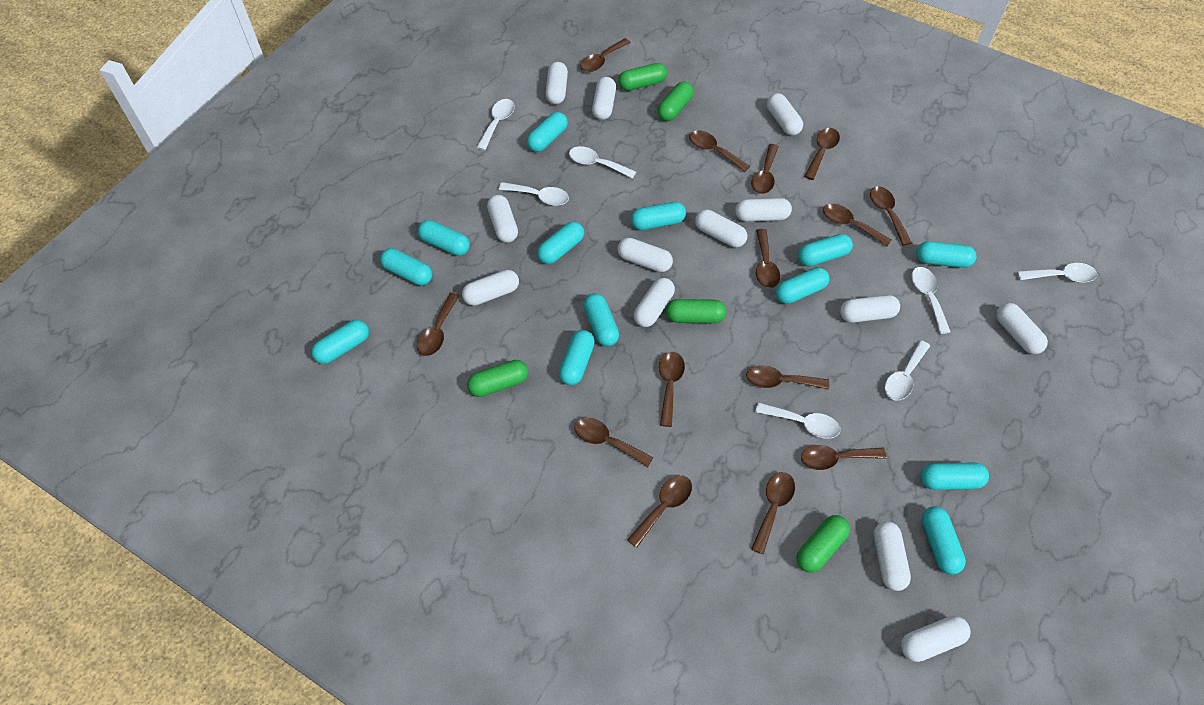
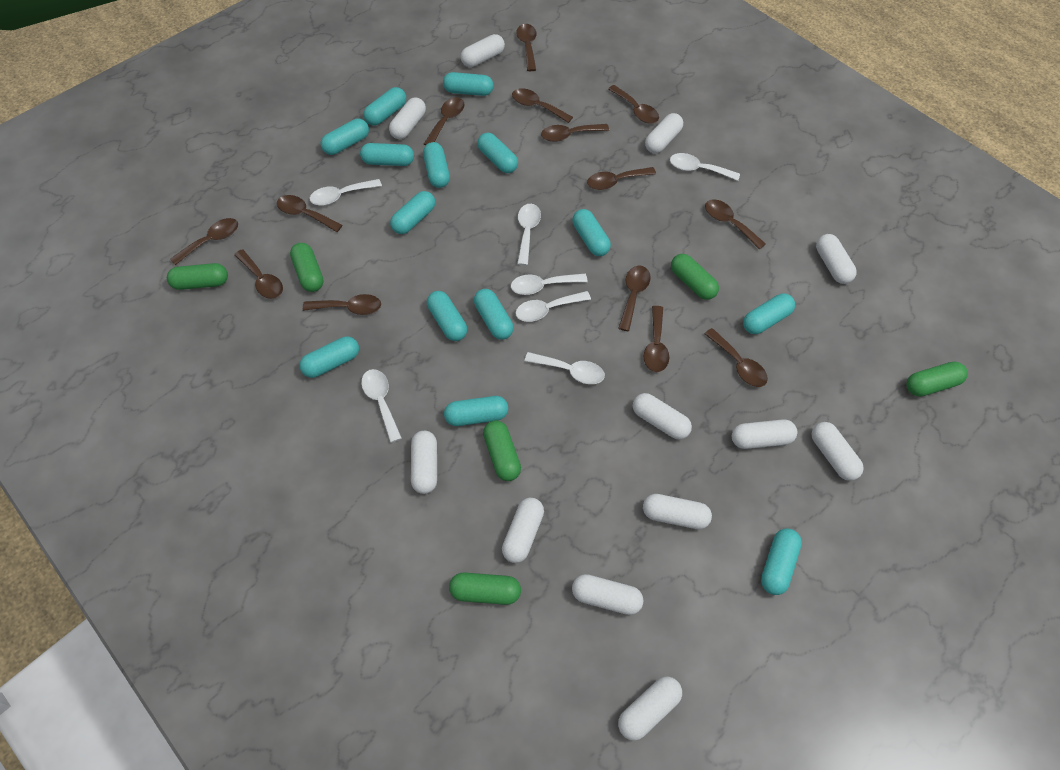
green capsule: 5 -> 6
turquoise capsule: 13 -> 14
white capsule: 13 -> 12

